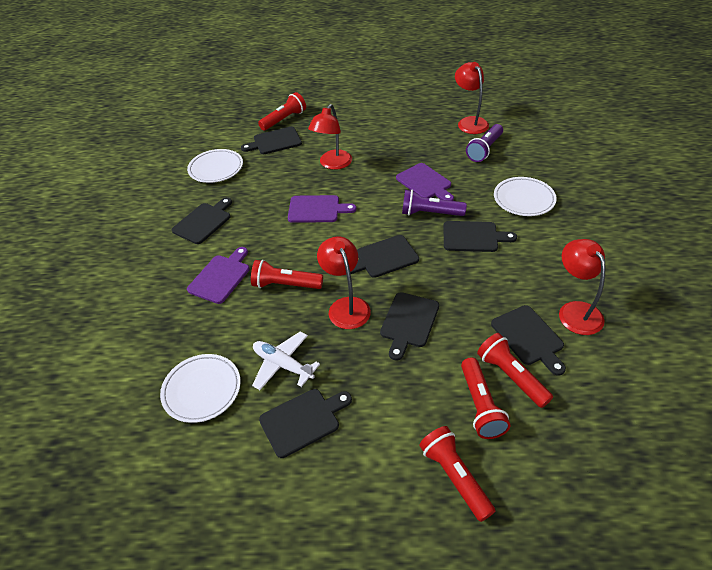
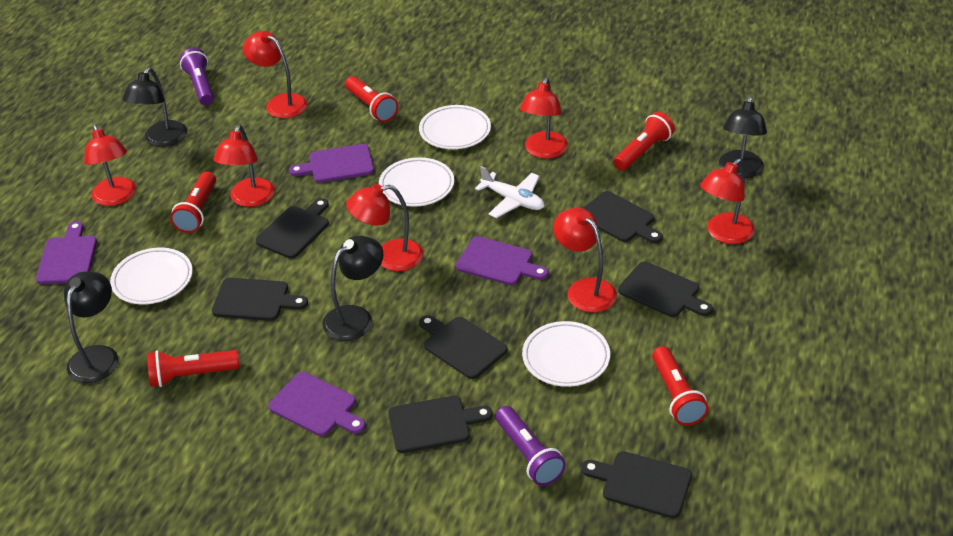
black lamp: 0 -> 4
purple cutting board: 3 -> 4
red lamp: 4 -> 7
white plate: 3 -> 4

